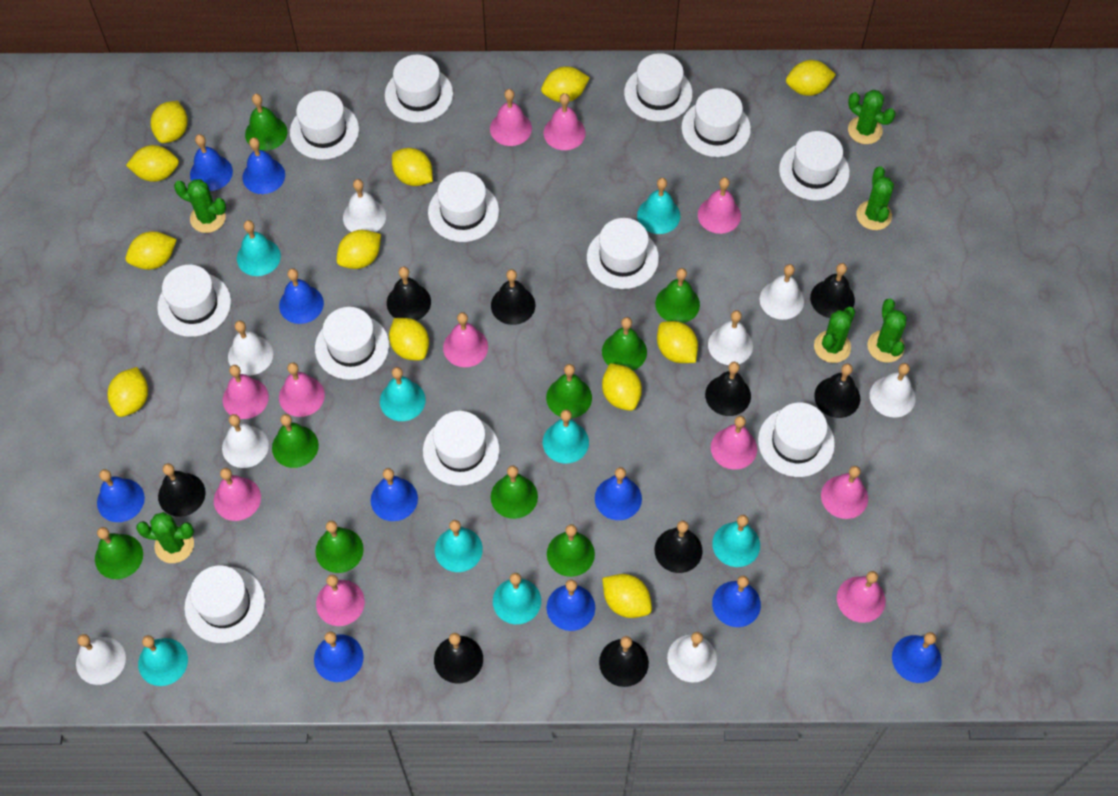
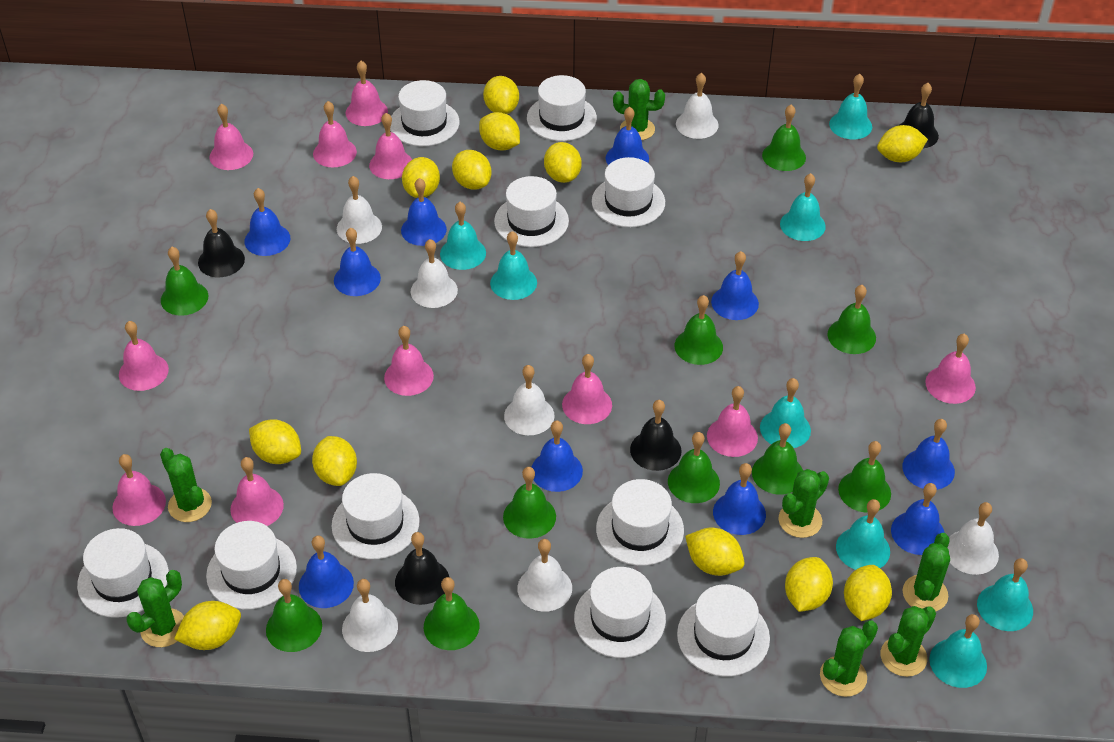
black bell: 9 -> 4
green bell: 9 -> 10
green cactus: 6 -> 7
white bell: 8 -> 7
white hat: 12 -> 10

